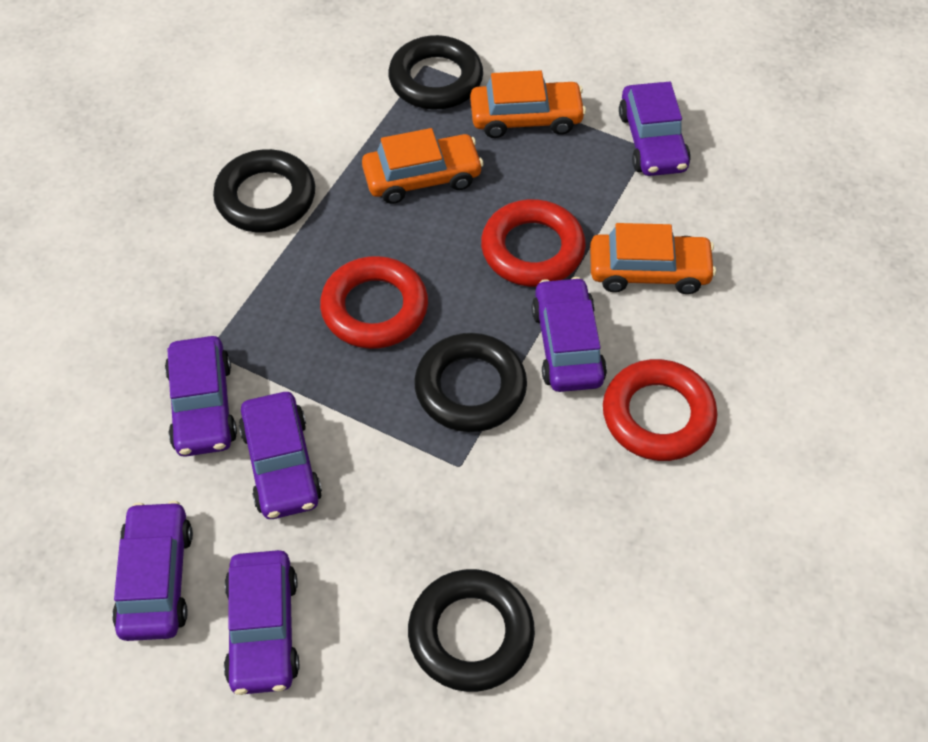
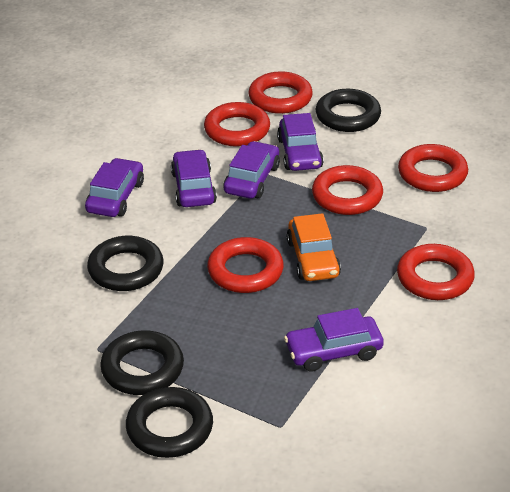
orange car: 3 -> 1
purple car: 6 -> 5
red ring: 3 -> 6

